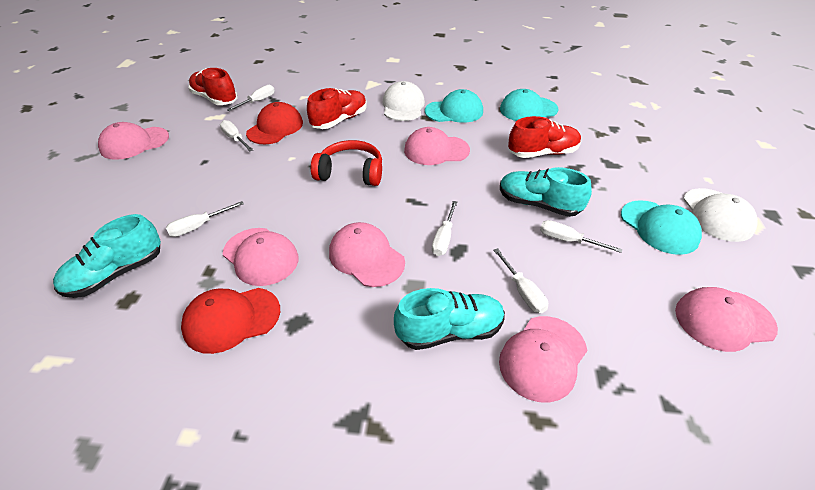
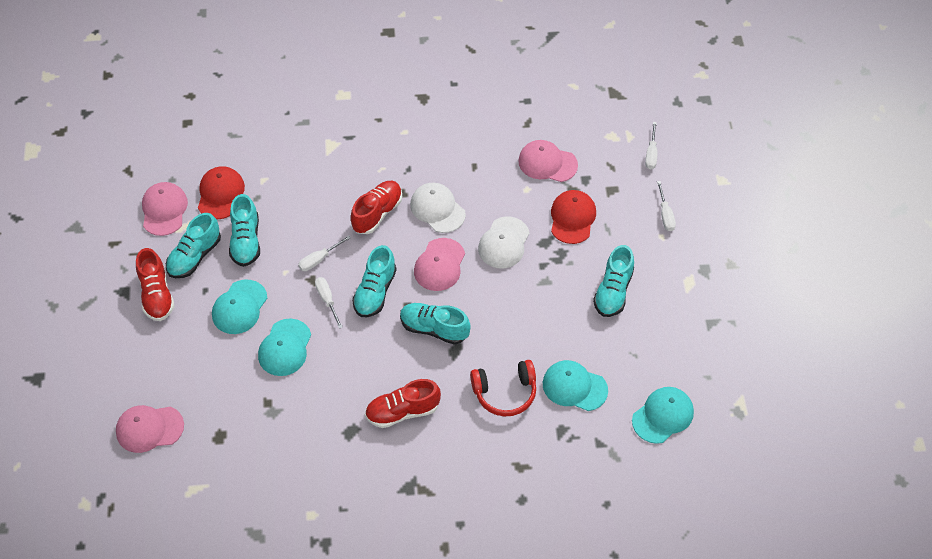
pink cap: 6 -> 4
turquoise cap: 3 -> 4
turquoise shoe: 3 -> 5
white screwdriver: 6 -> 4

